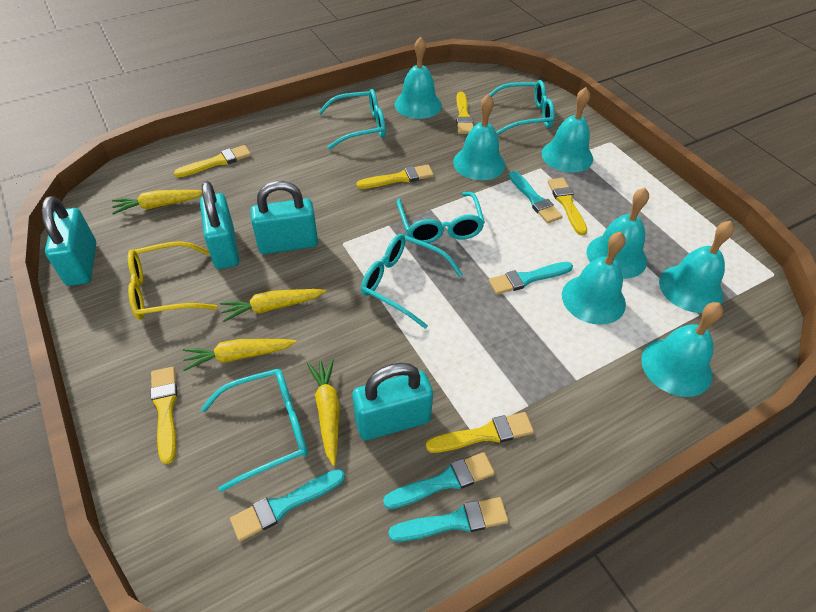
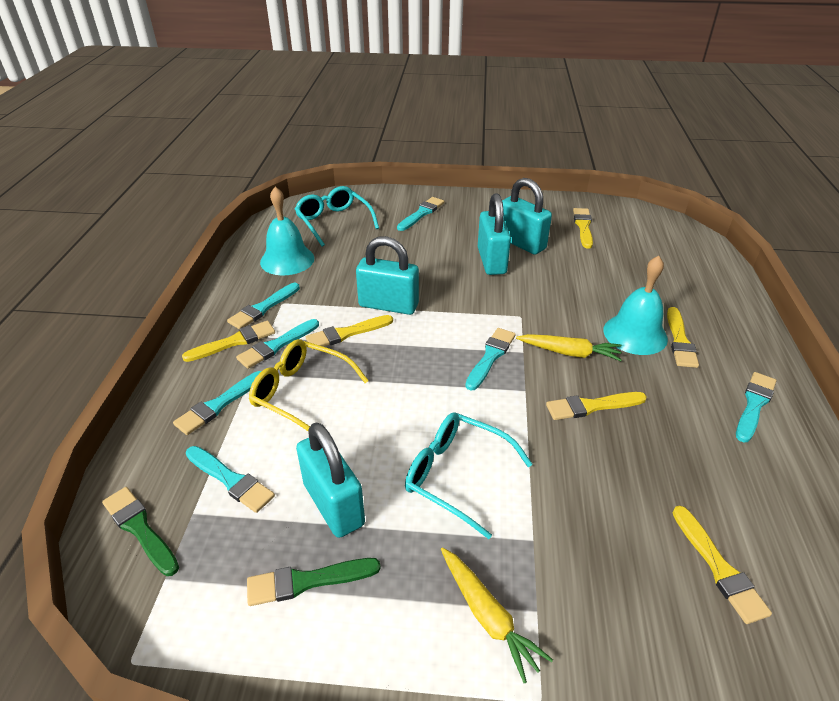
green brush: 0 -> 2
turquoise bell: 7 -> 2
turquoise brush: 5 -> 7
turquoise glasses: 5 -> 2
yellow carrot: 4 -> 2

